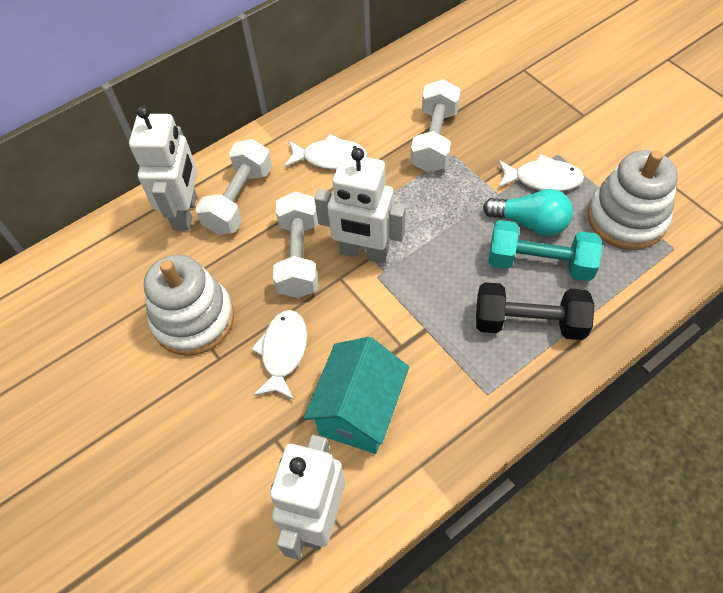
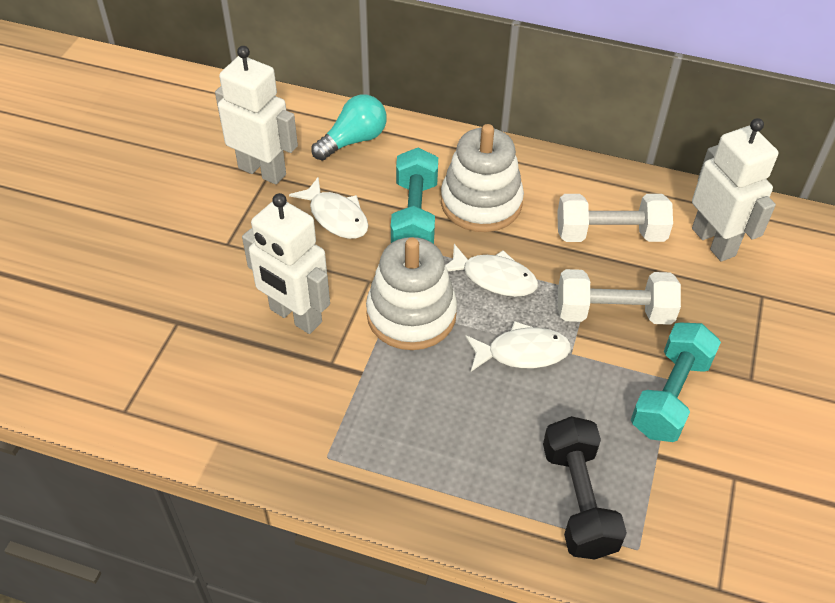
turquoise dumbbell: 1 -> 2
turquoise house: 1 -> 0
white dumbbell: 3 -> 2

